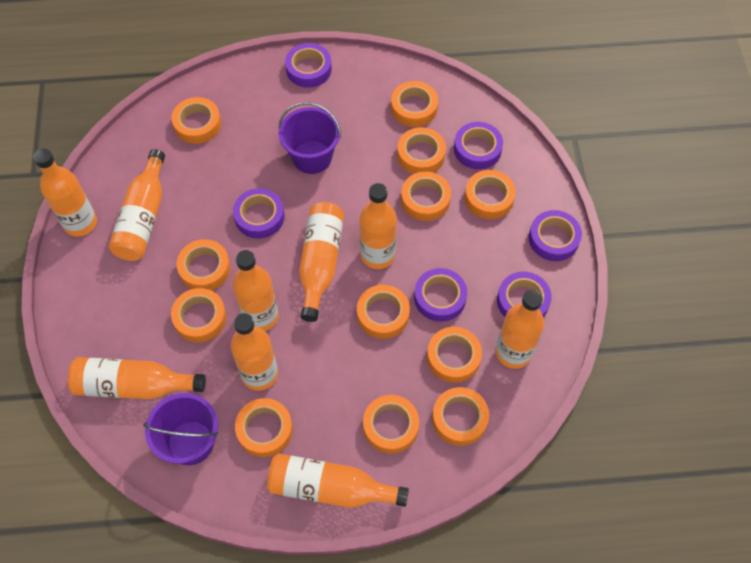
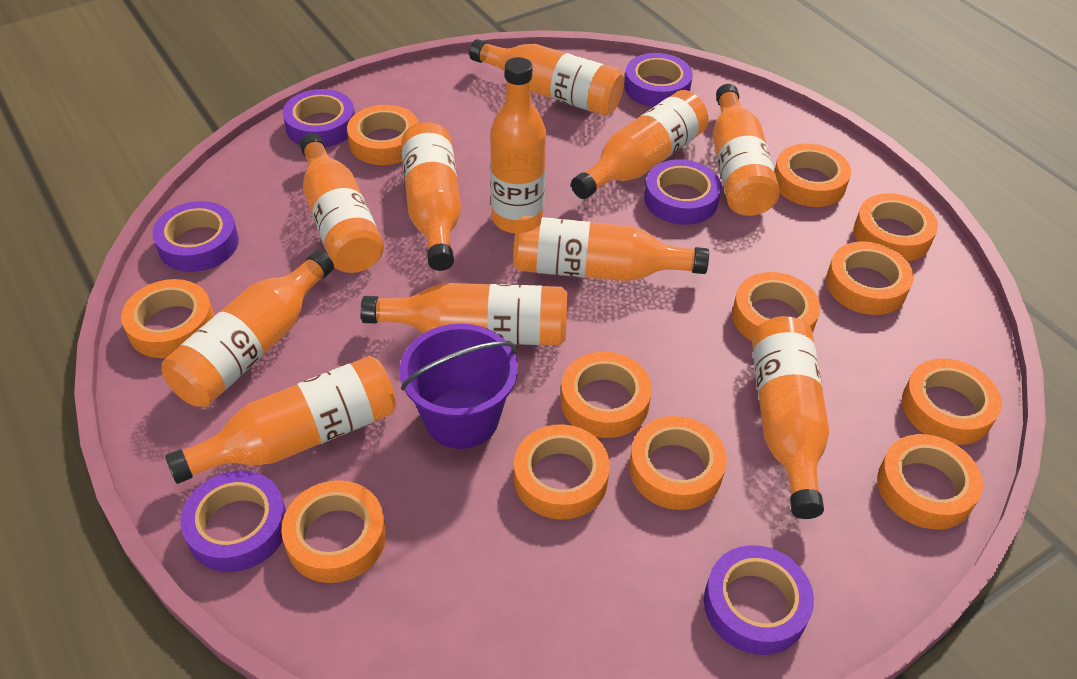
orange bottle: 9 -> 11
purple bucket: 2 -> 1

